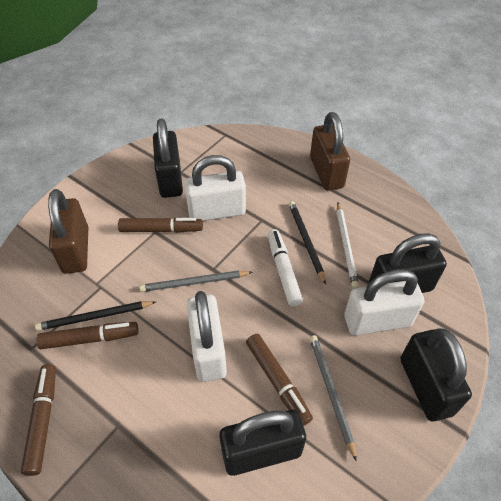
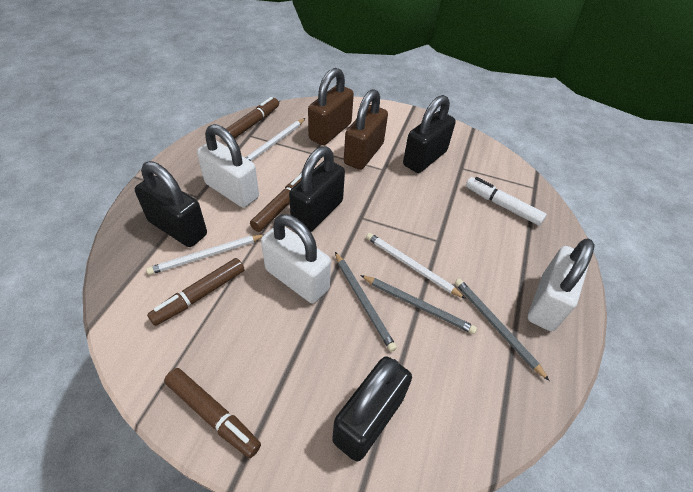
black pencil: 2 -> 0
grey pencil: 2 -> 3
white pencil: 1 -> 3

